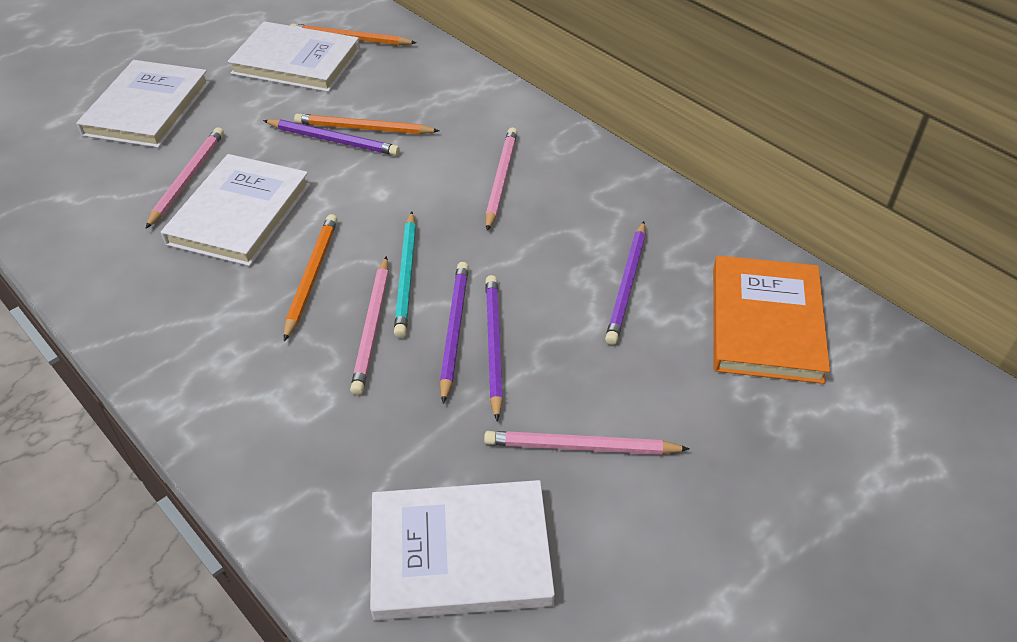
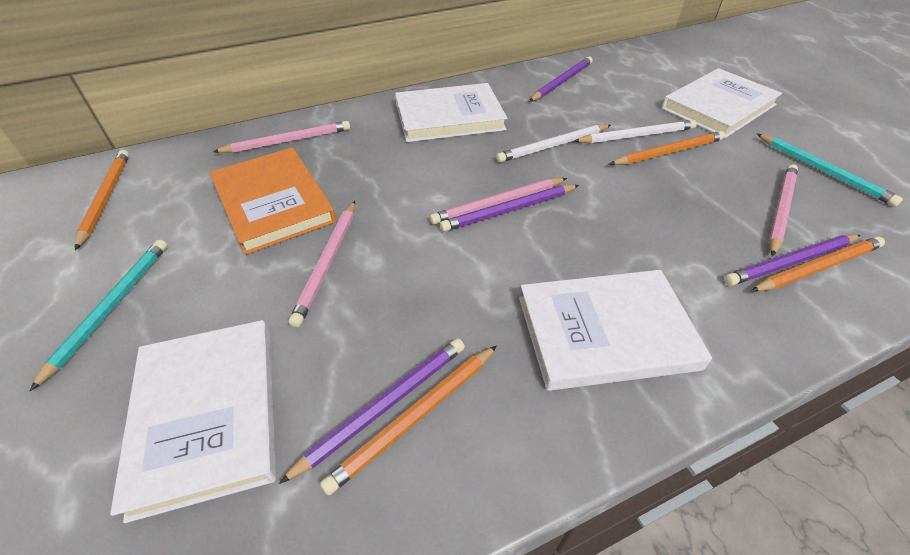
orange pencil: 3 -> 4
turquoise pencil: 1 -> 2
white pencil: 0 -> 2

